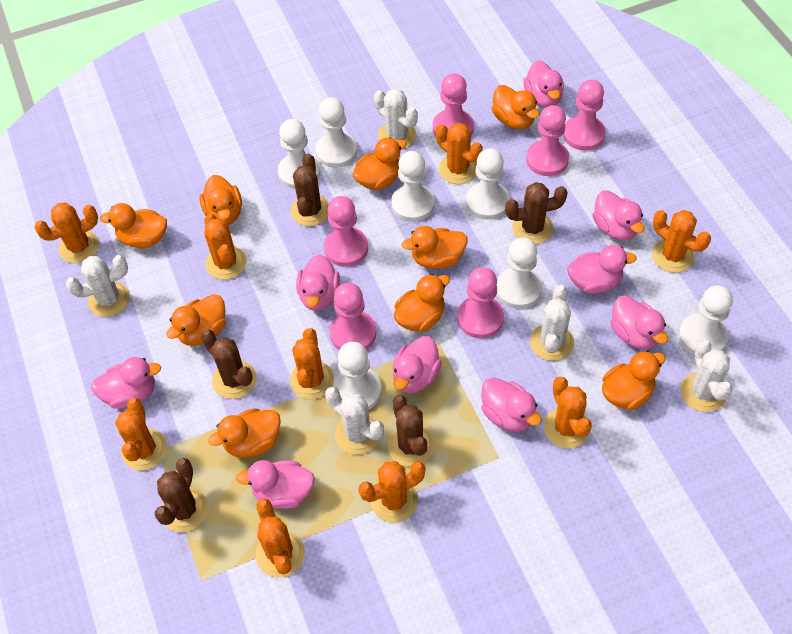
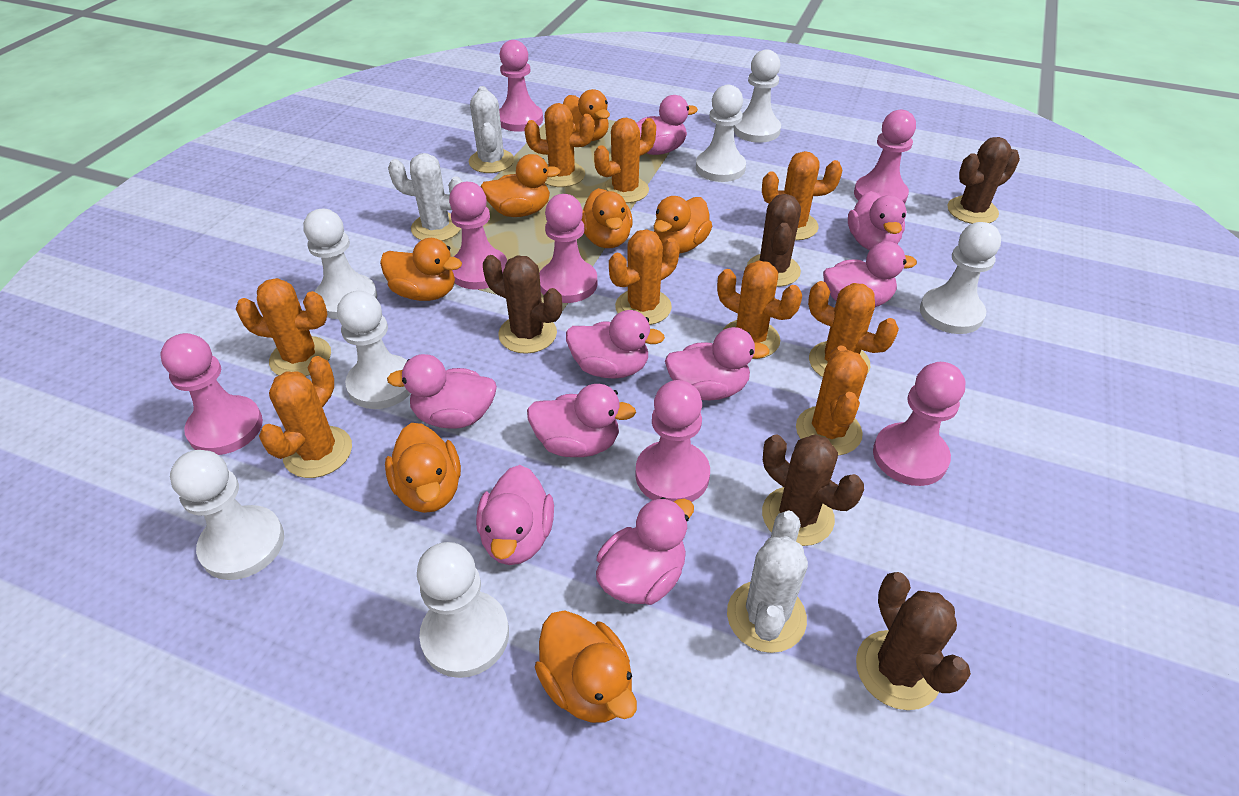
orange duck: 9 -> 7
pink pawn: 6 -> 7
white cactus: 5 -> 3

